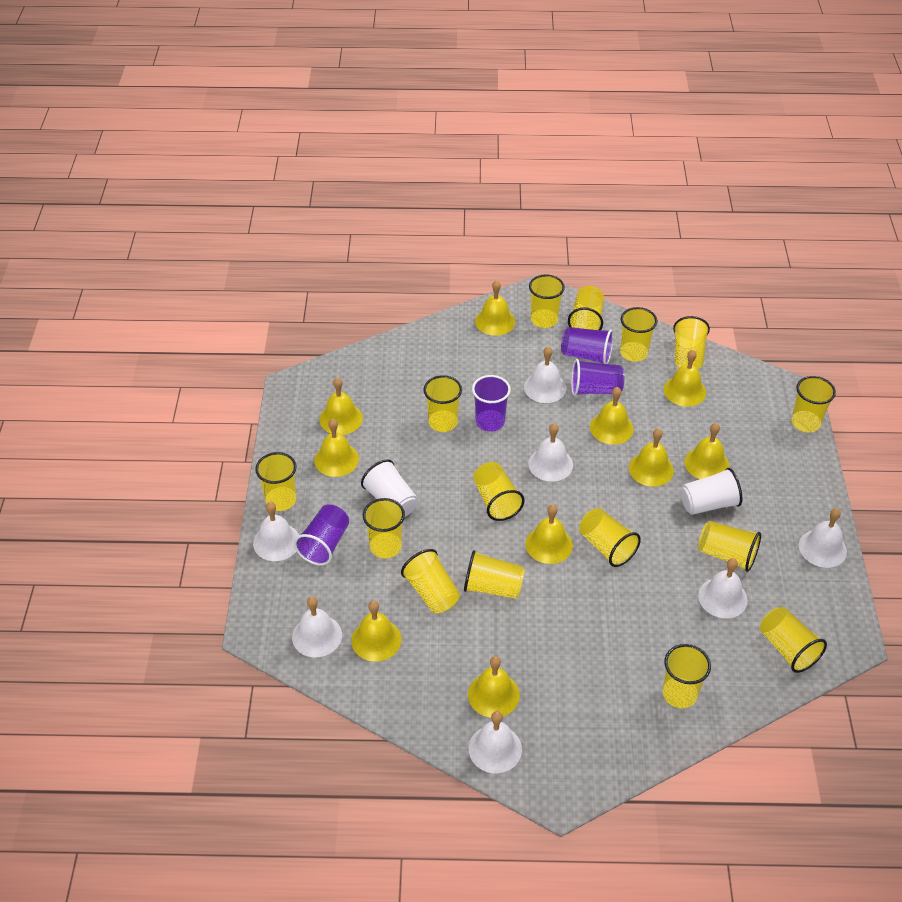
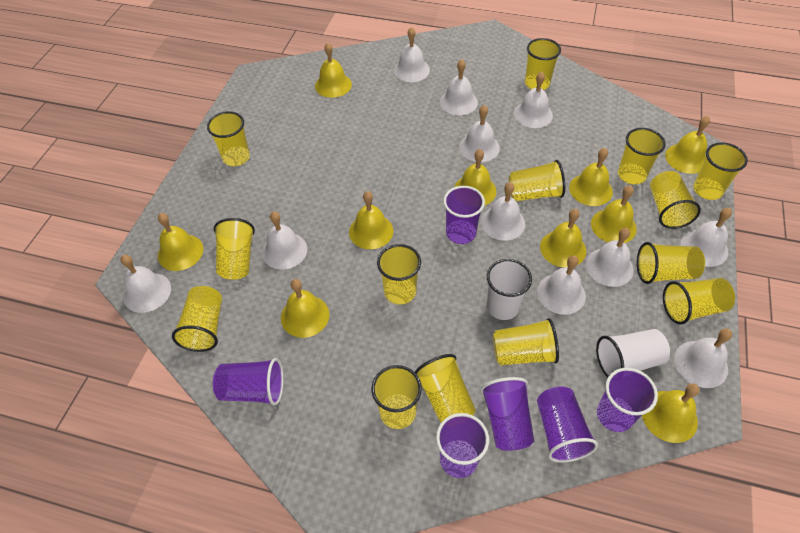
purple cup: 4 -> 6
white bell: 7 -> 11
yellow cup: 15 -> 14

